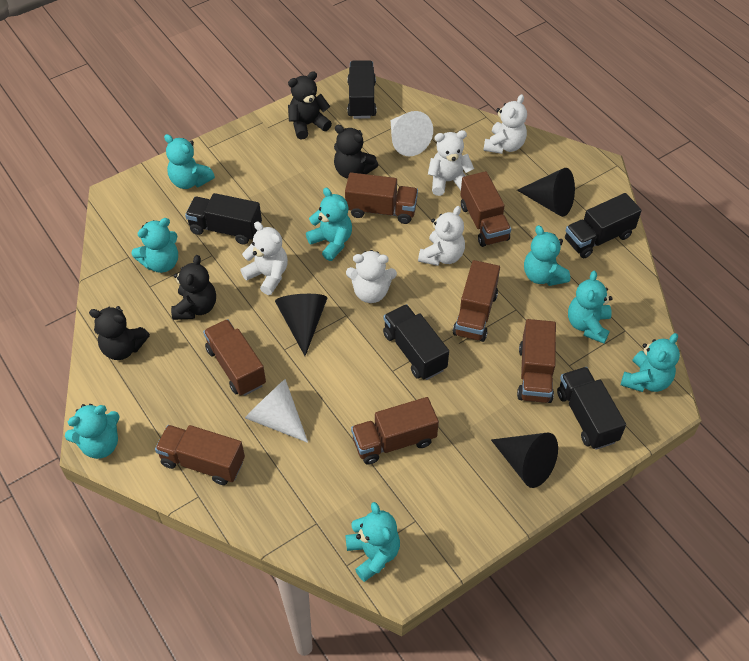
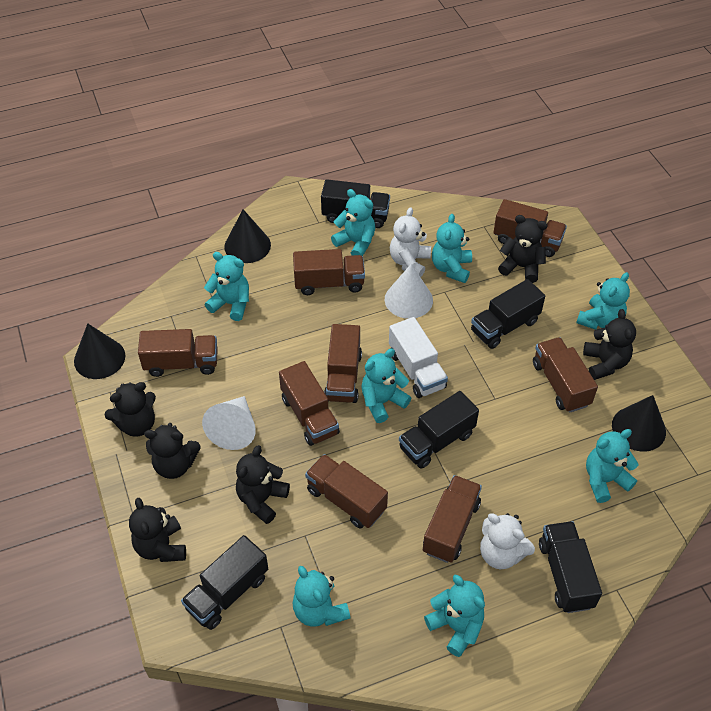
black teddy bear: 4 -> 6
brown truck: 7 -> 8
white teddy bear: 5 -> 2
white truck: 0 -> 1

